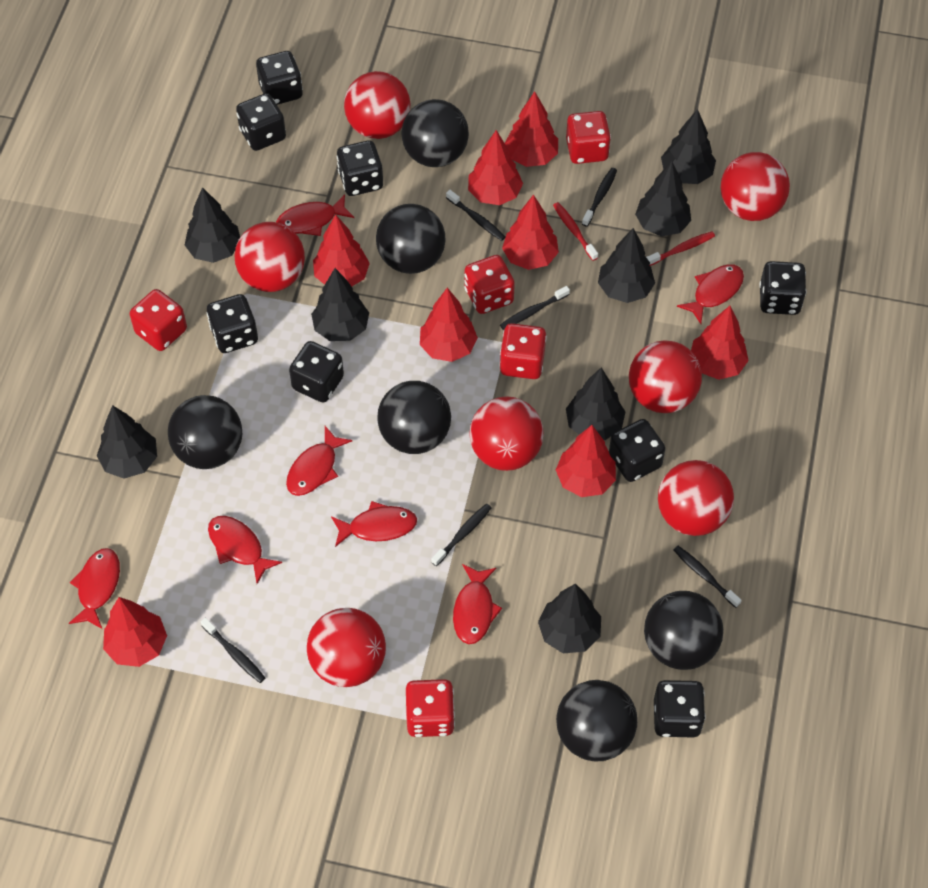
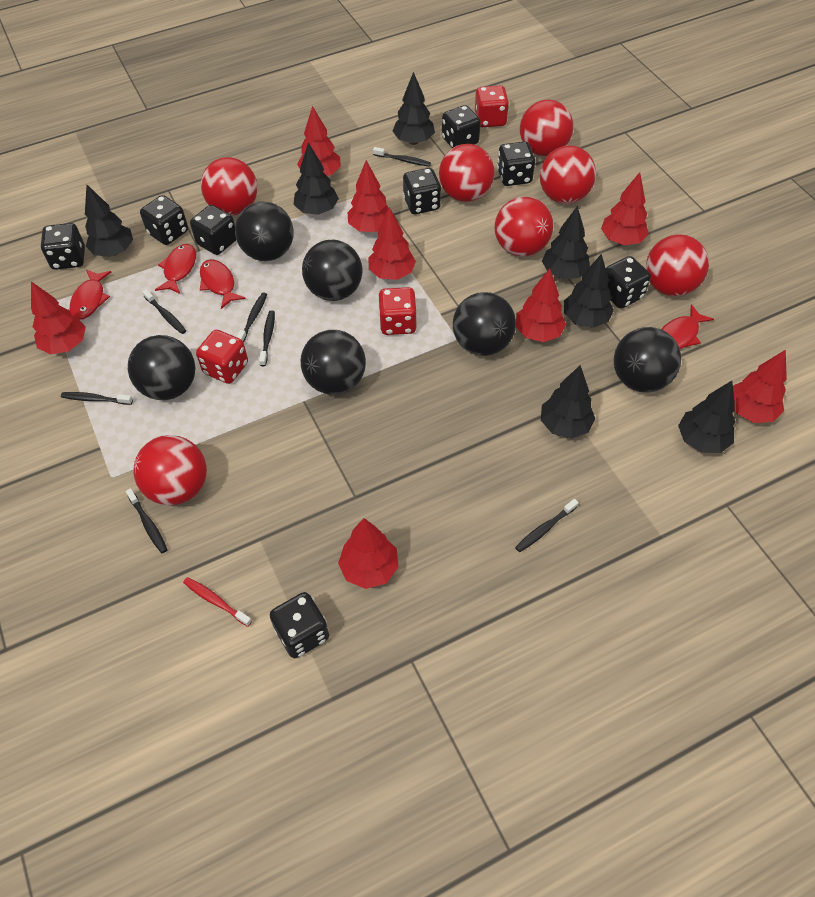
black toothbrush: 6 -> 7
black tree: 8 -> 7
red dice: 5 -> 3
red fish: 7 -> 4
red toothbrush: 2 -> 1

